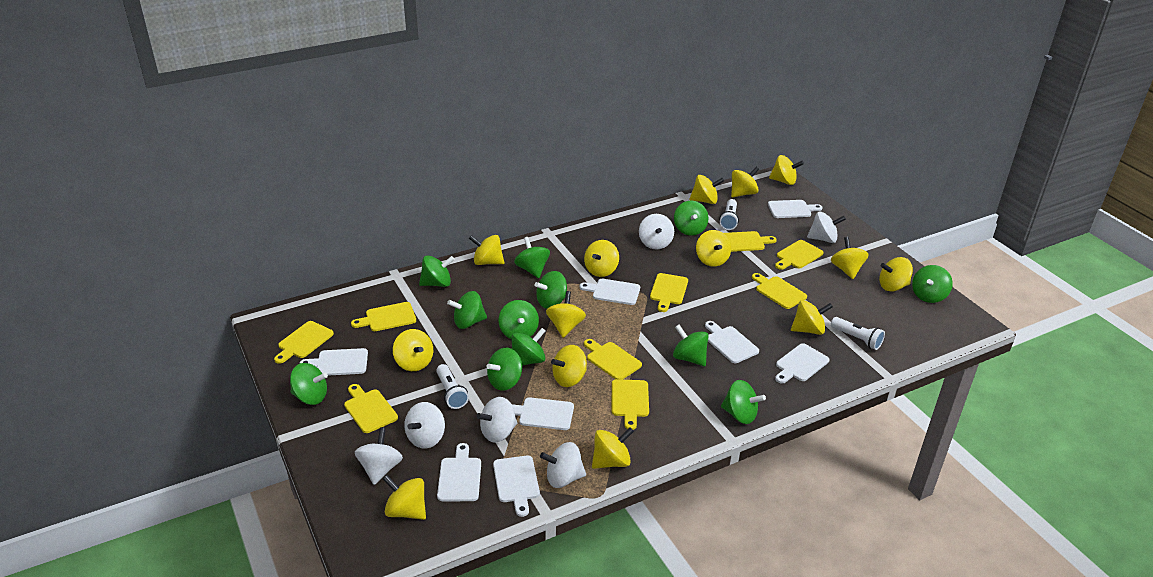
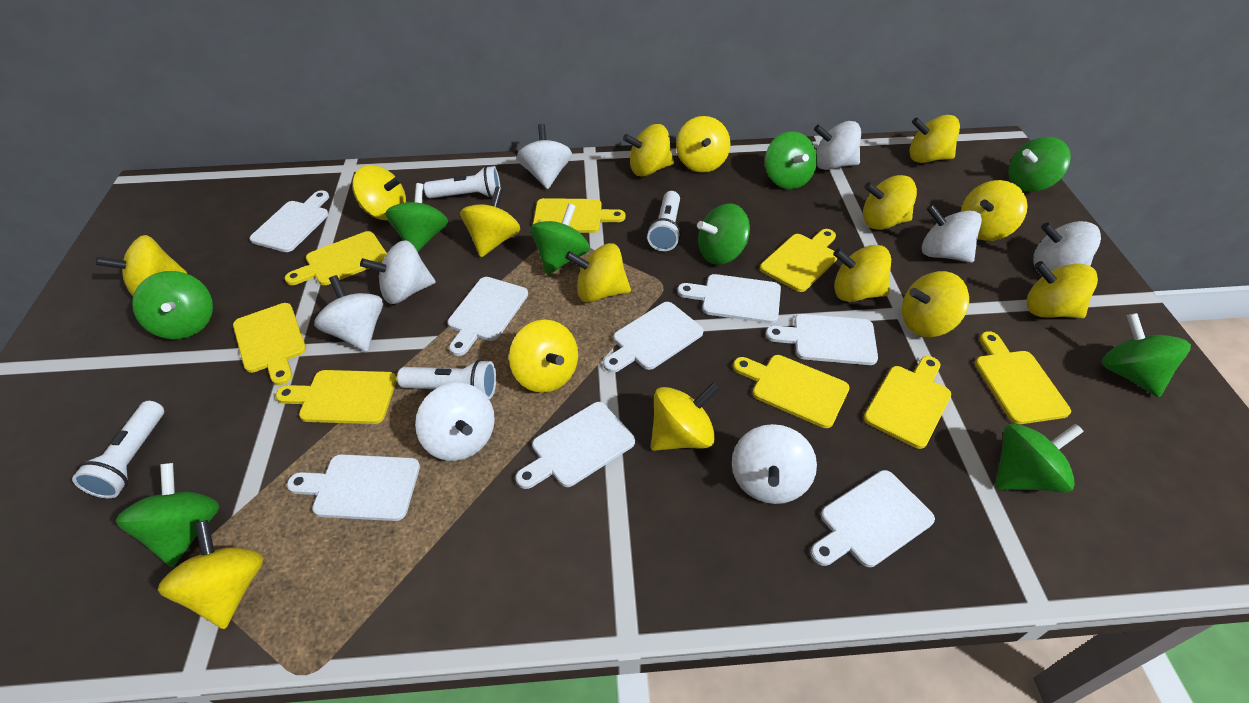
green spinning top: 12 -> 9
white flashlight: 3 -> 4
white spinning top: 6 -> 8
yellow cutting board: 9 -> 8
yellow spinning top: 14 -> 15

